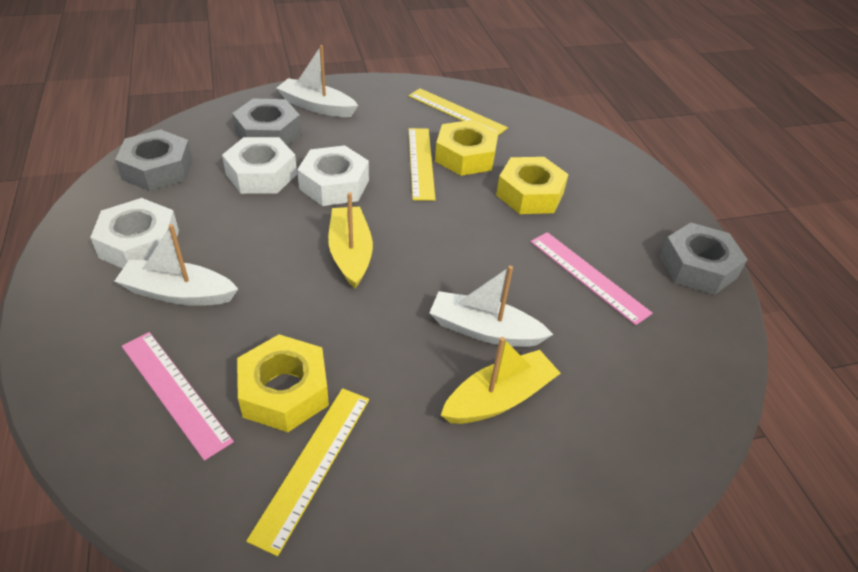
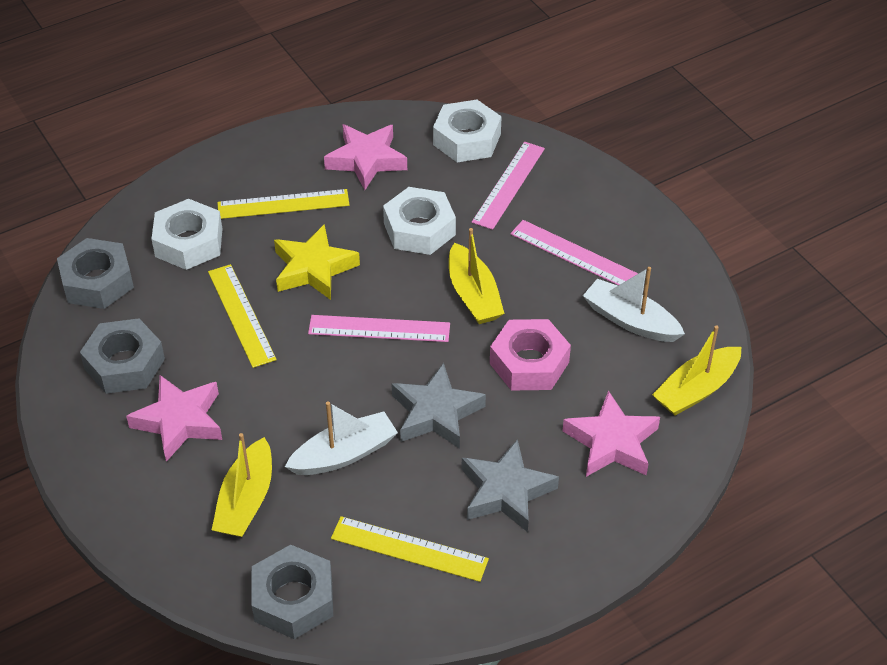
grey star: 0 -> 2
pink nut: 0 -> 1
pink ruler: 2 -> 3
pink star: 0 -> 3
white boat: 3 -> 2
yellow boat: 2 -> 3
yellow nut: 3 -> 0
yellow star: 0 -> 1

